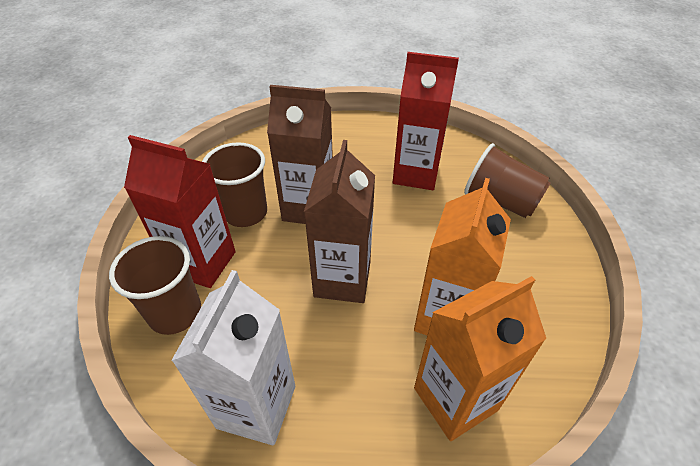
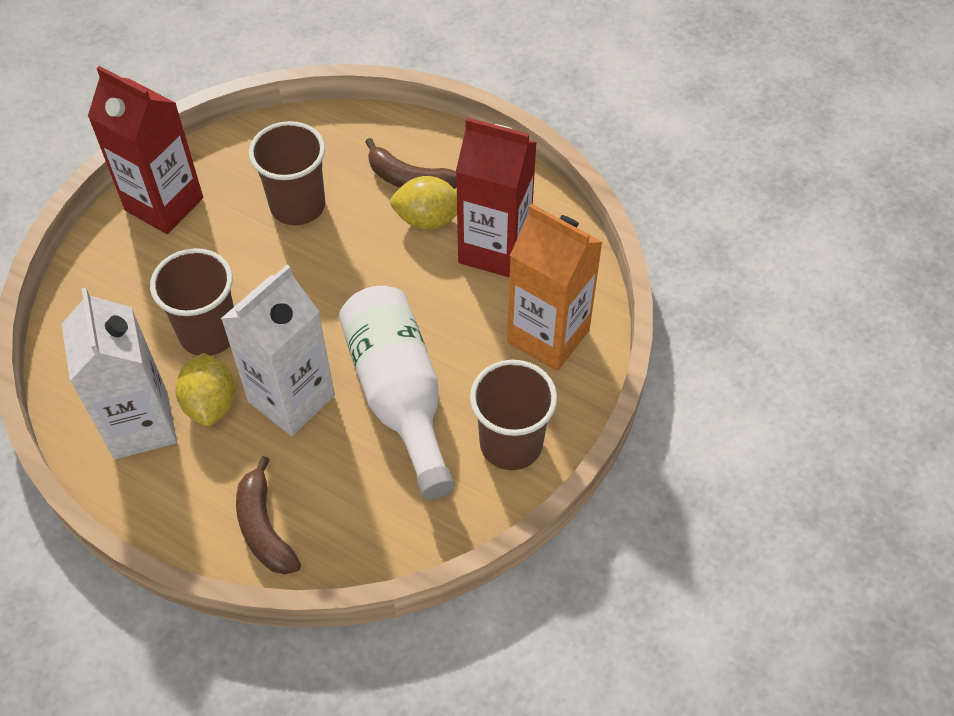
brown banana: 0 -> 2
brown carton: 2 -> 0
orange carton: 2 -> 1
white bottle: 0 -> 1
white carton: 1 -> 2
yellow lemon: 0 -> 2

